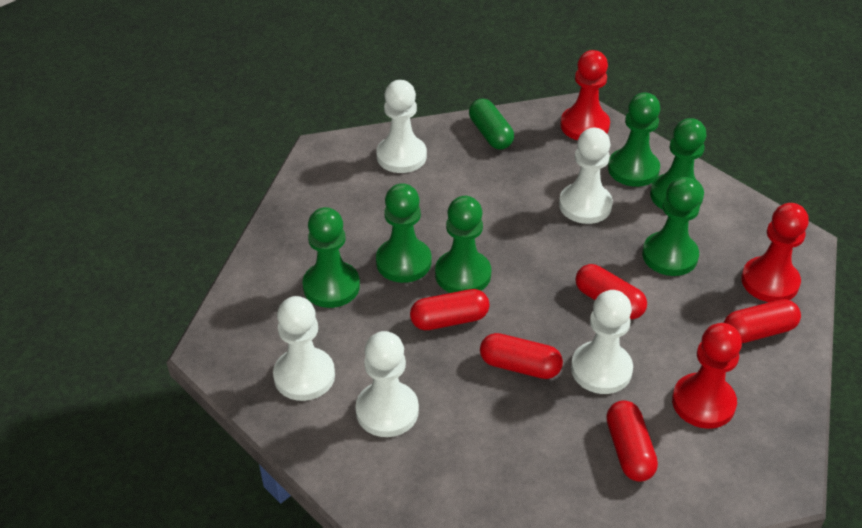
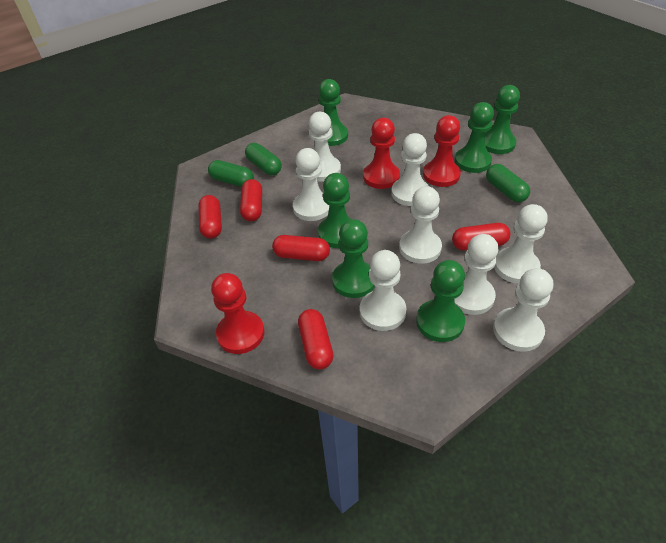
green capsule: 1 -> 3
white pawn: 5 -> 8

